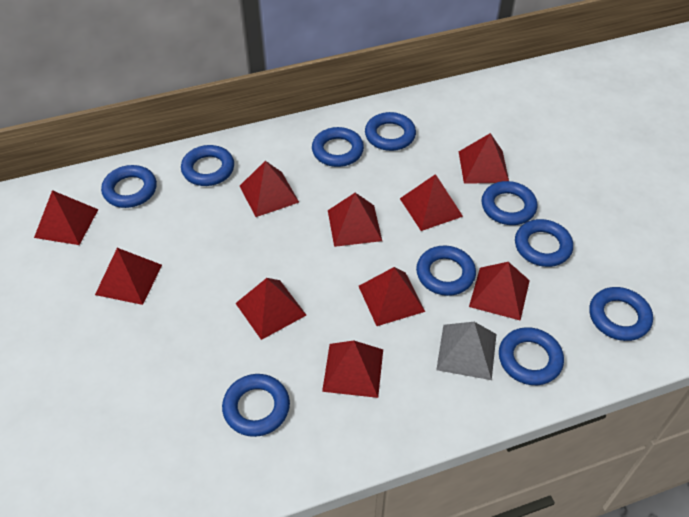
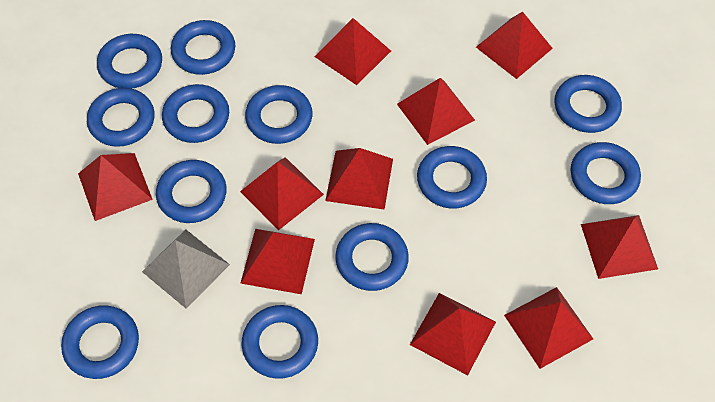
blue ring: 10 -> 12

